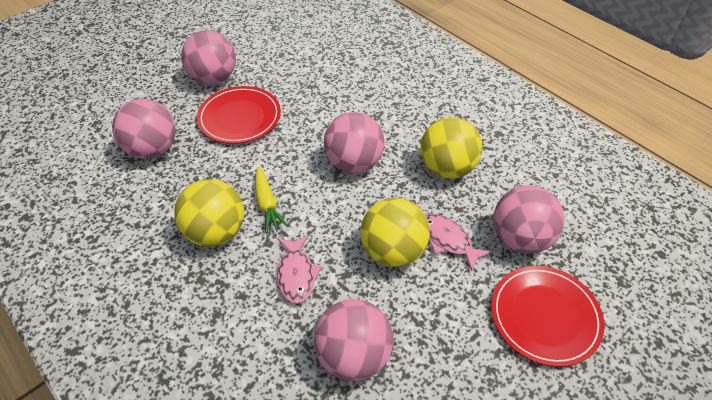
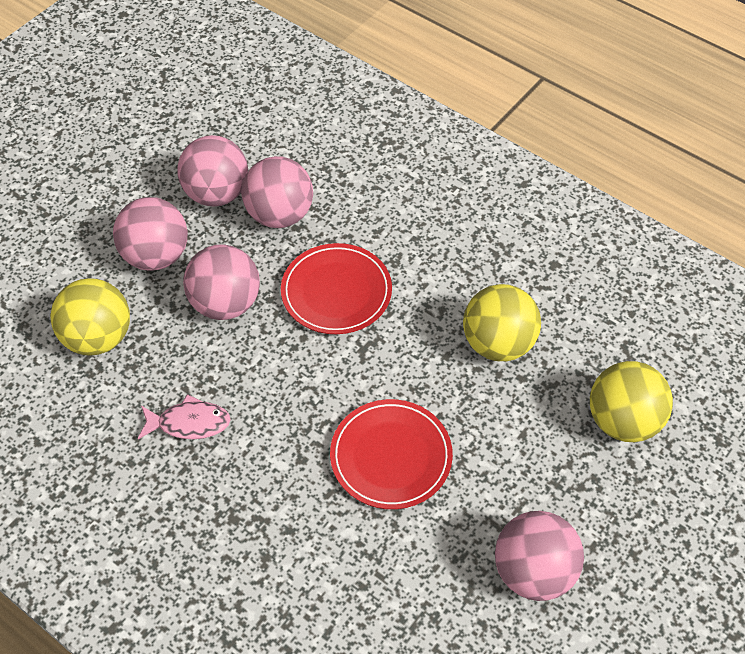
pink fish: 2 -> 1
yellow carrot: 1 -> 0

